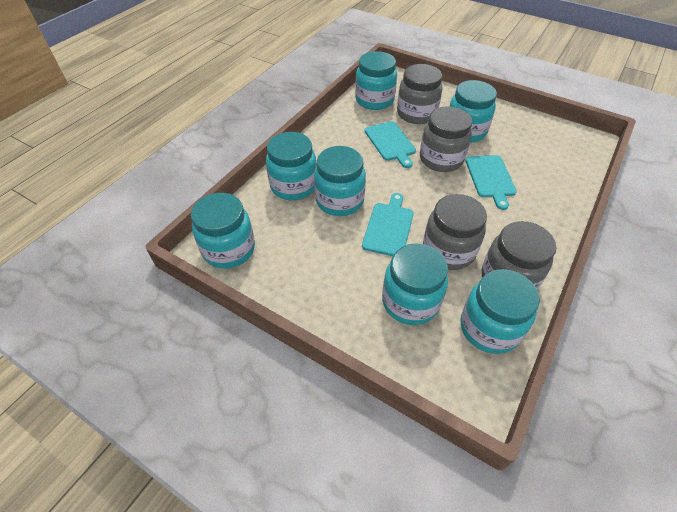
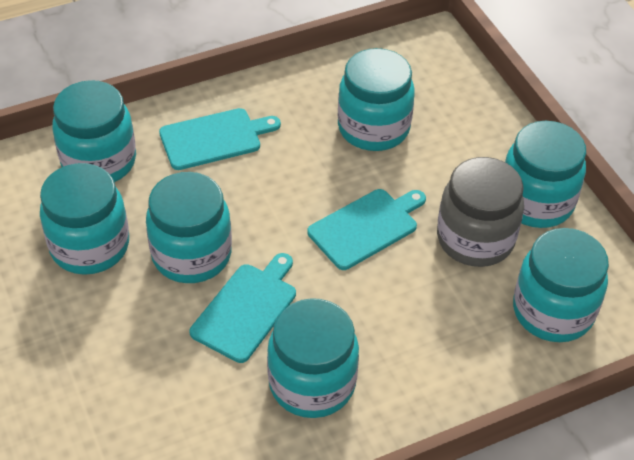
grey jar: 4 -> 1

